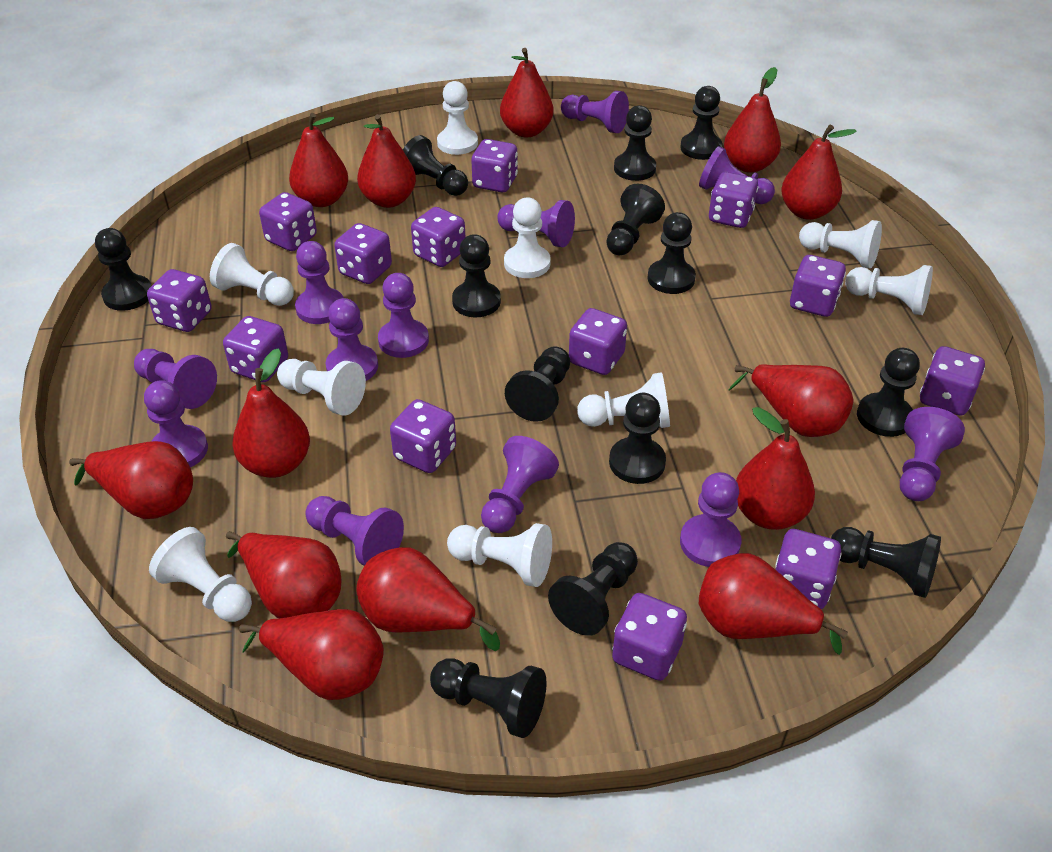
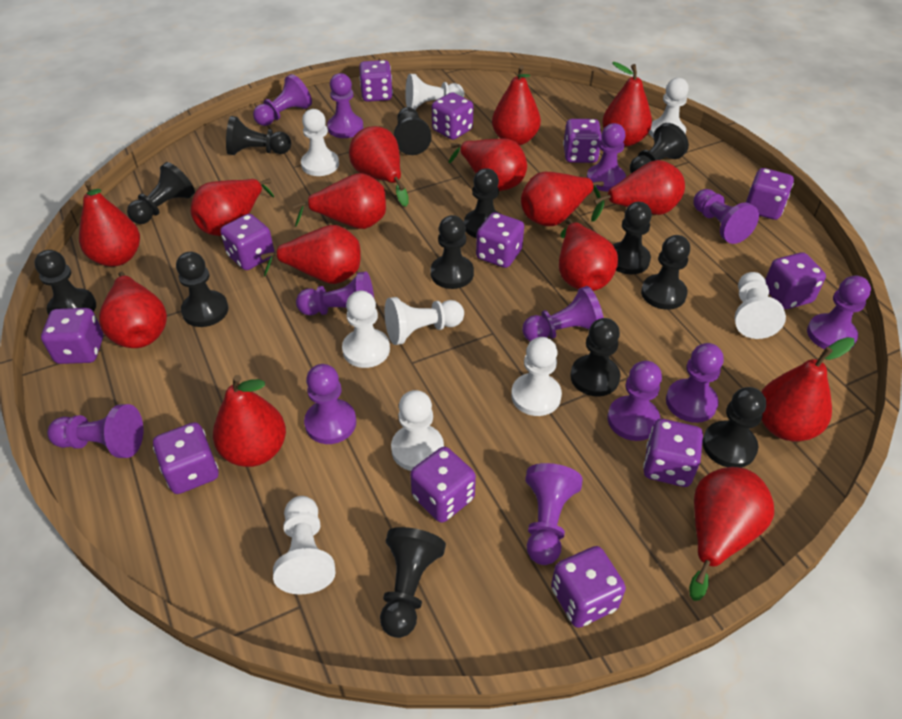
purple dice: 13 -> 12
red pear: 13 -> 15

